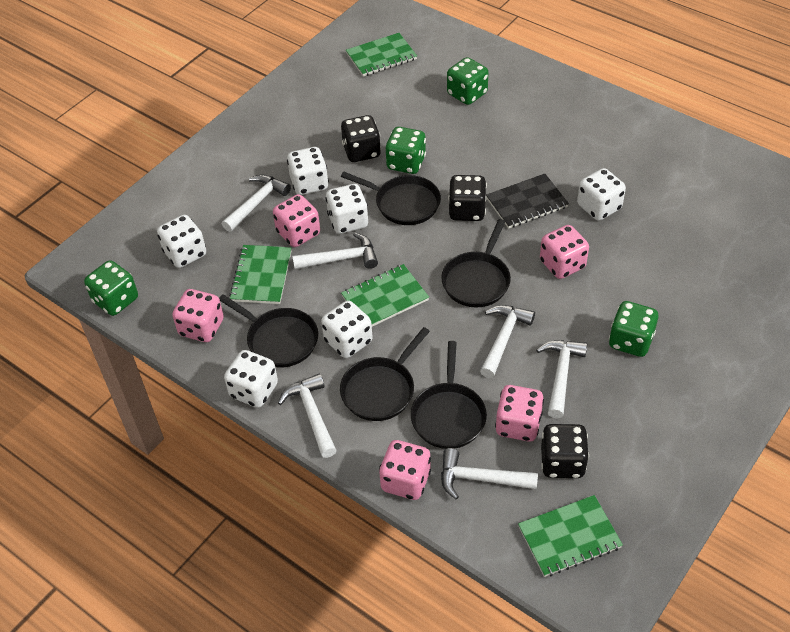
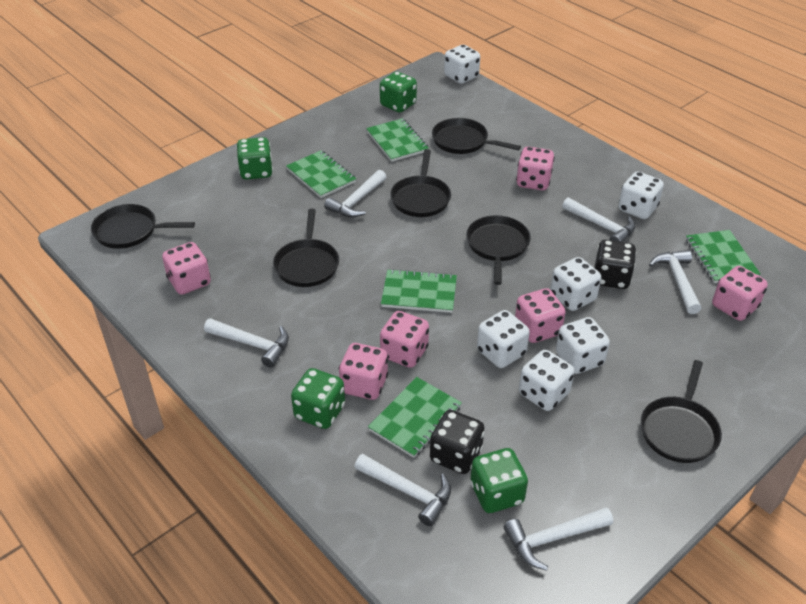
black dice: 3 -> 2
black notebook: 1 -> 0
black pan: 5 -> 6
green notebook: 4 -> 5
pink dice: 5 -> 6

